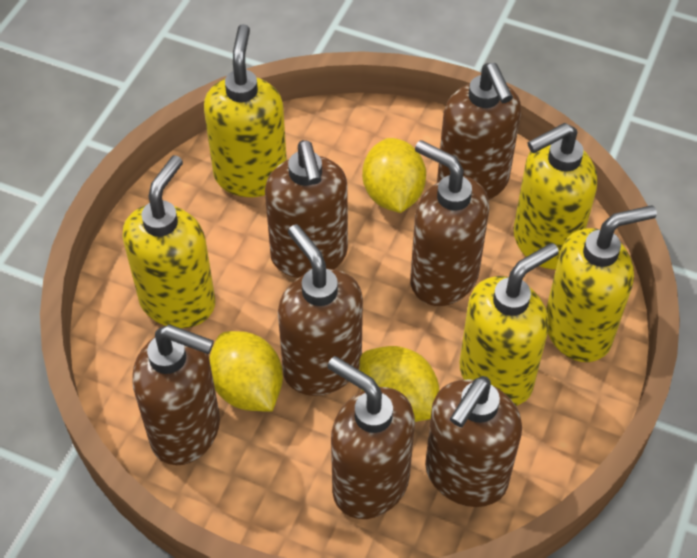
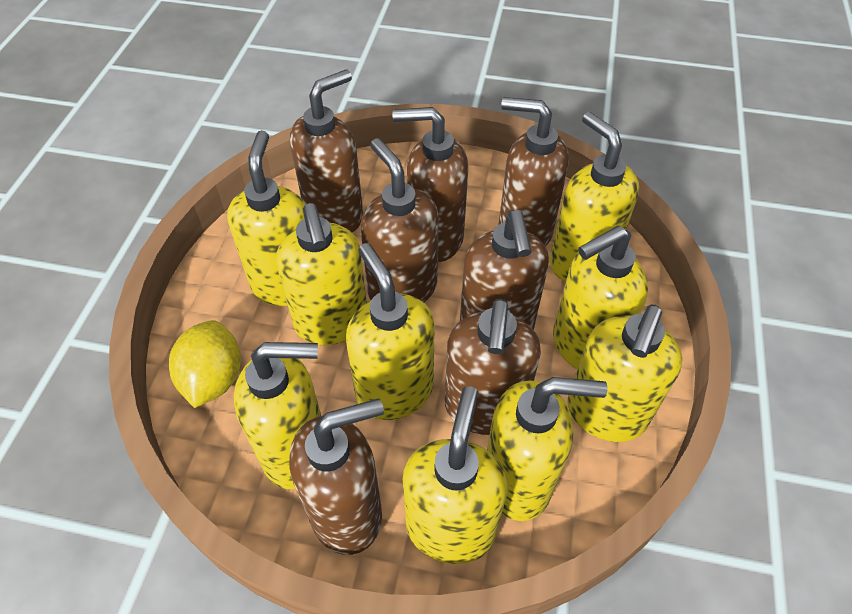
yellow lemon: 3 -> 1
yellow soap dispenser: 5 -> 9

